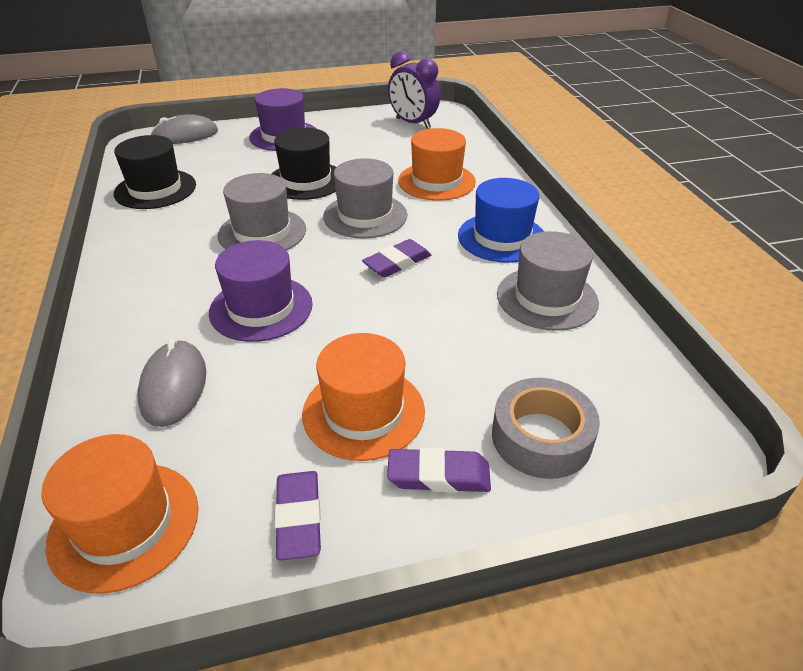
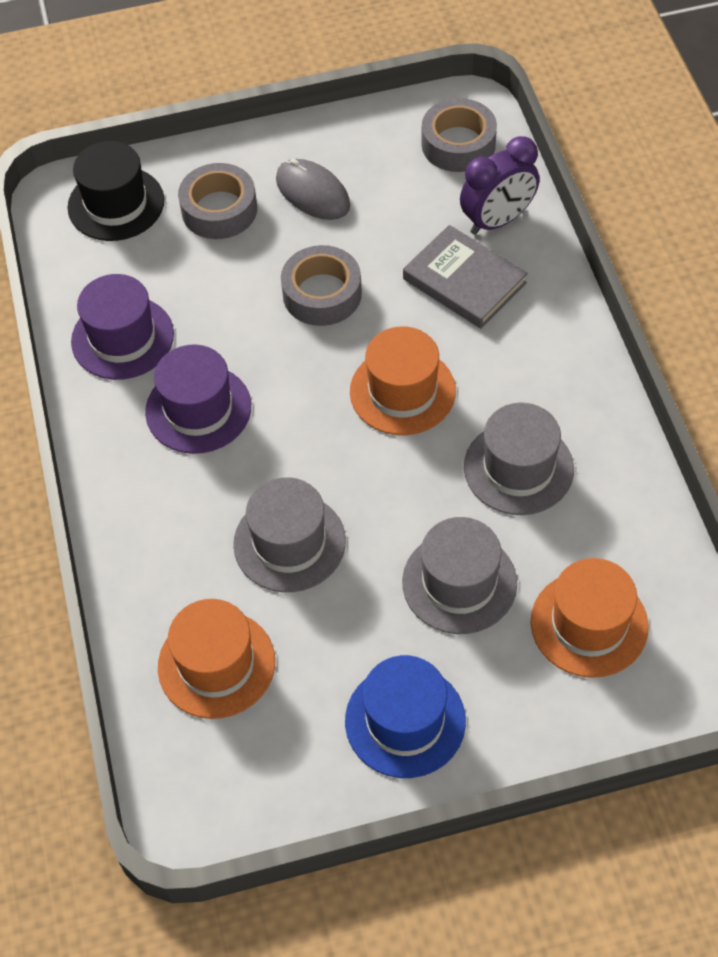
black hat: 2 -> 1
grey book: 0 -> 1
grey mouse: 2 -> 1
grey tape: 1 -> 3
purple eraser: 3 -> 0

